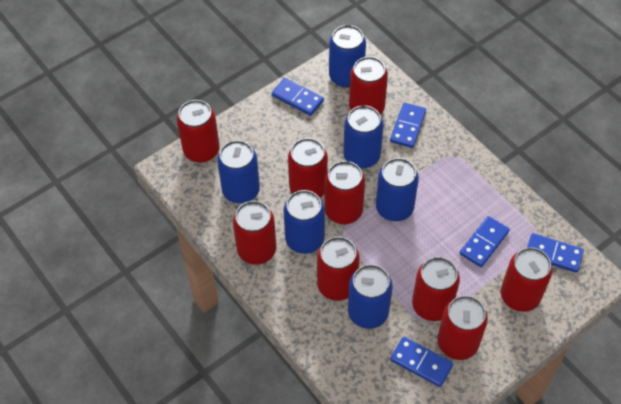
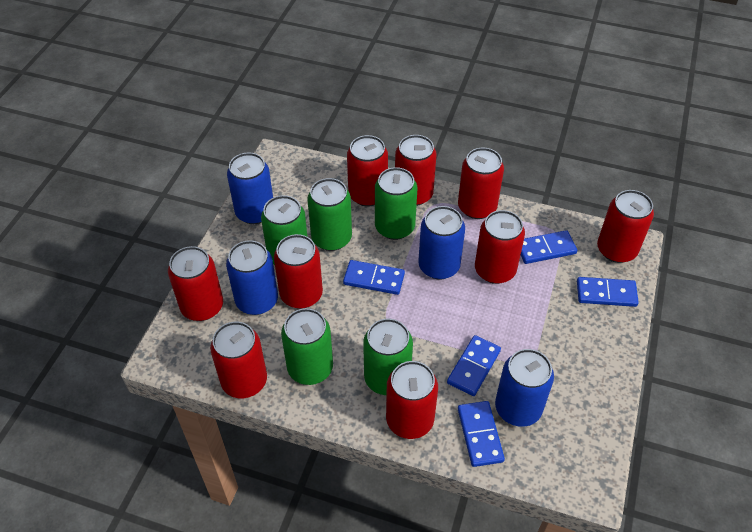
blue can: 6 -> 4
green can: 0 -> 5

